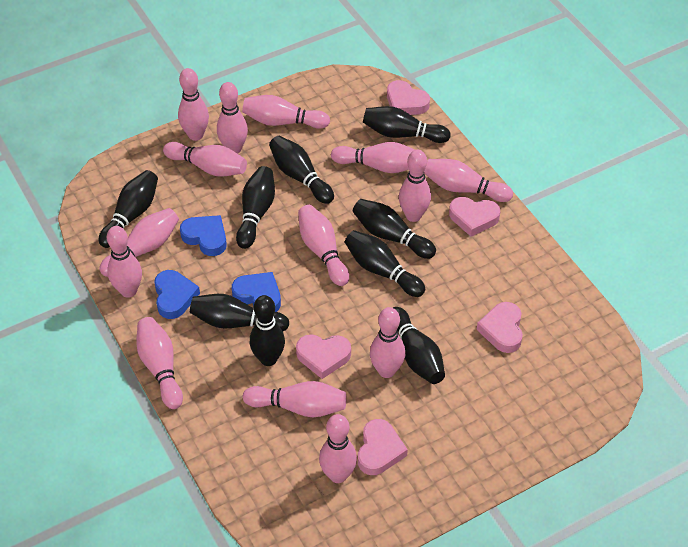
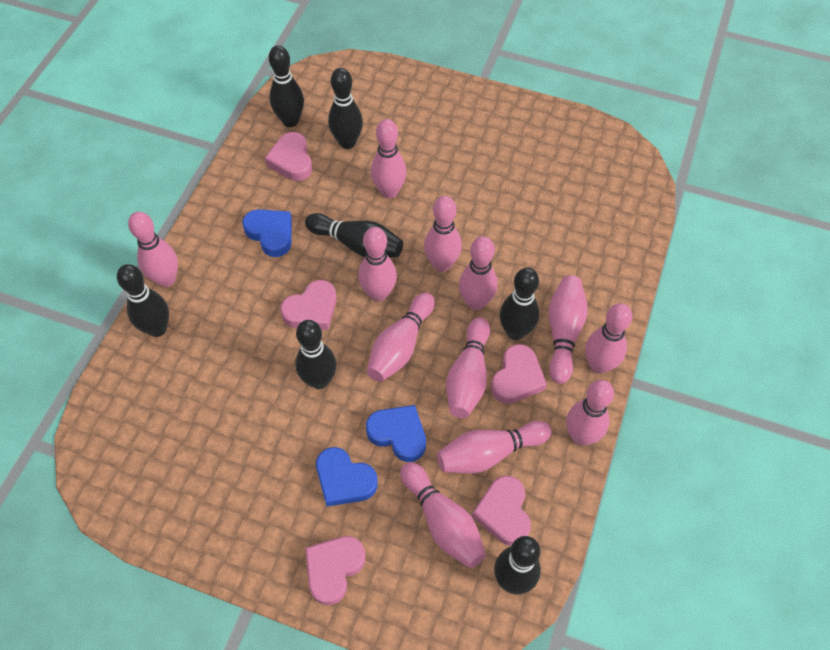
black bowling pin: 9 -> 7
pink bowling pin: 14 -> 12

